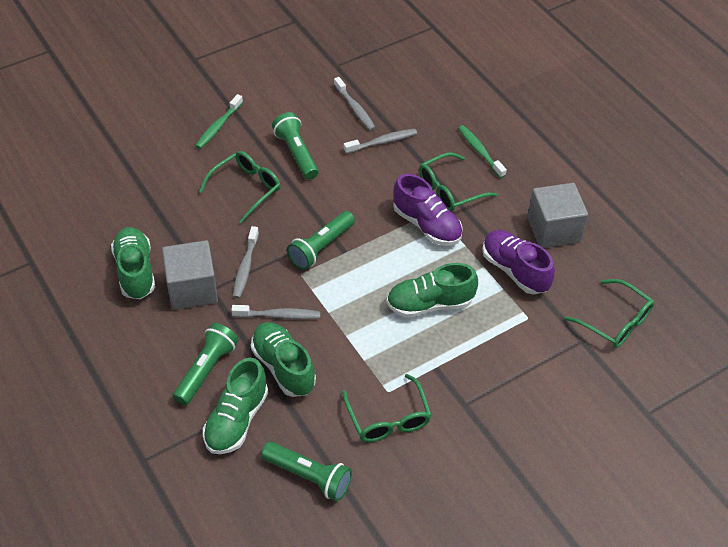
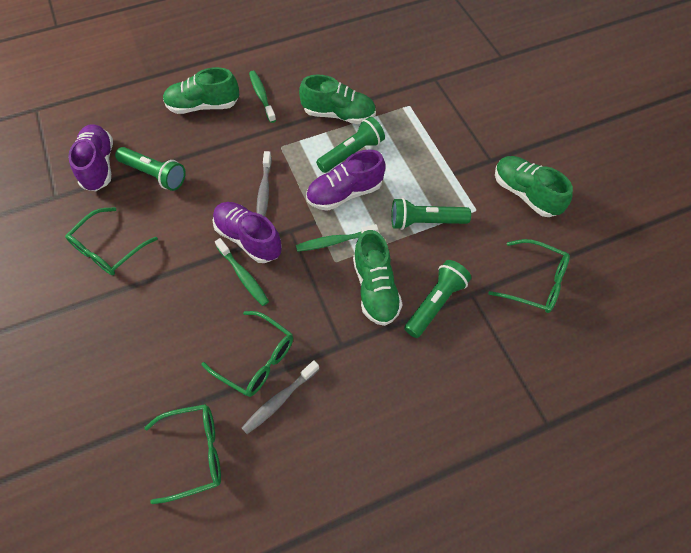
green toothbrush: 2 -> 3
grey cube: 2 -> 0
grey toothbrush: 4 -> 2
purple shoe: 2 -> 3

